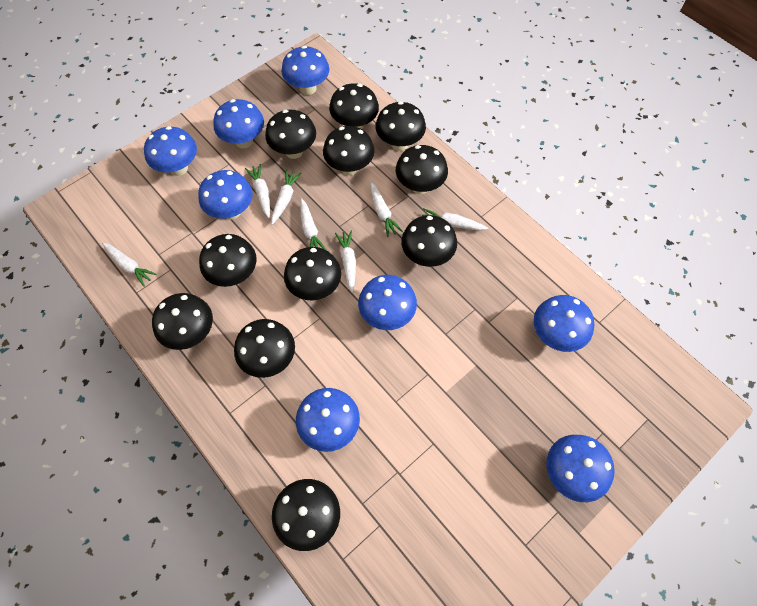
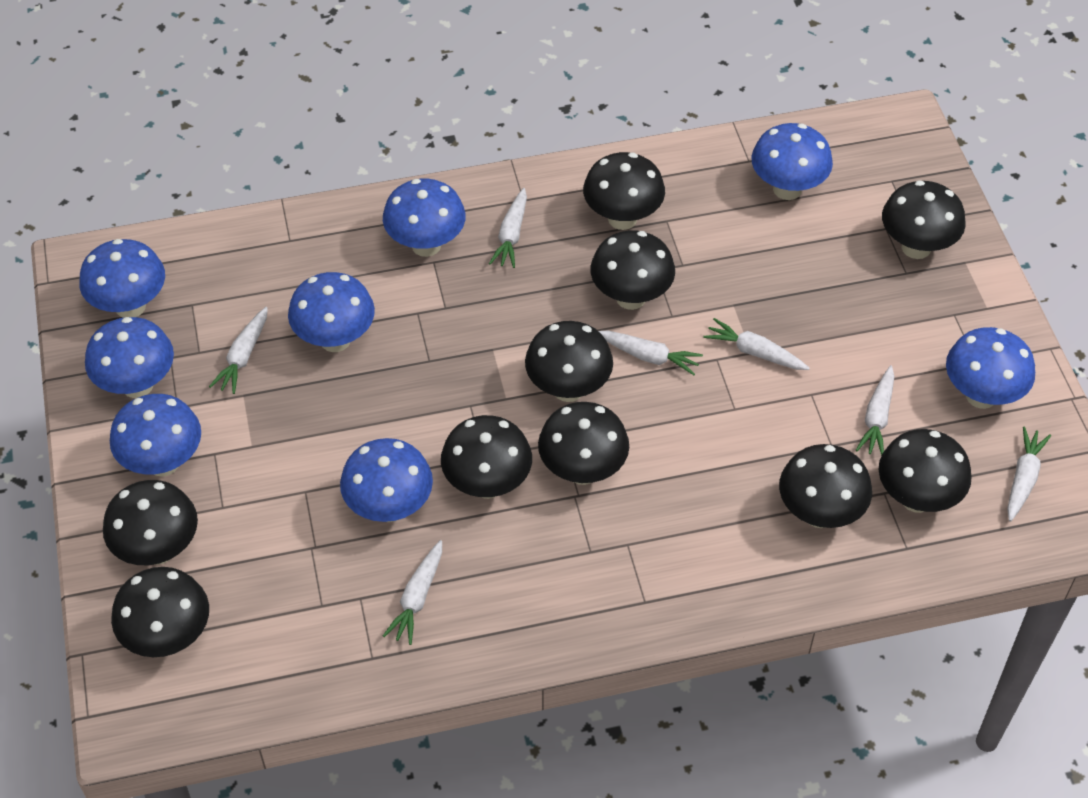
black mushroom: 11 -> 10

